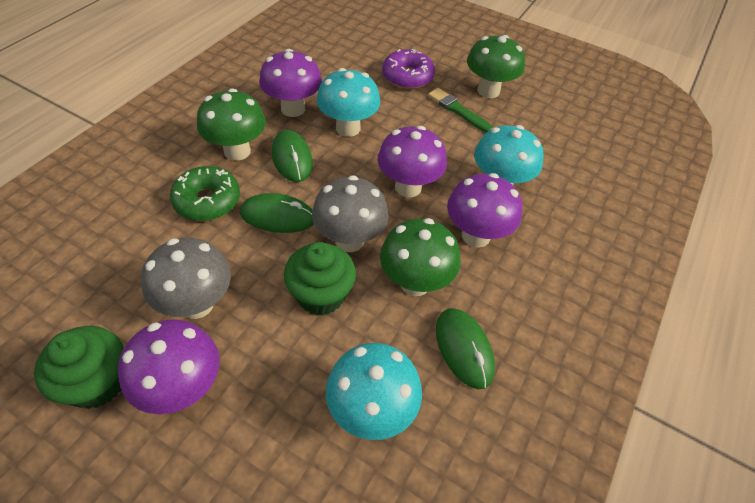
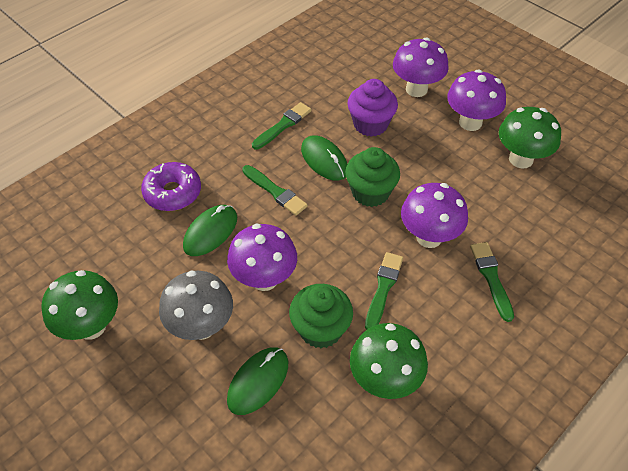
green brush: 1 -> 4
green donut: 1 -> 0
grey mushroom: 2 -> 1
purple cupcake: 0 -> 1
turquoise mushroom: 3 -> 0

